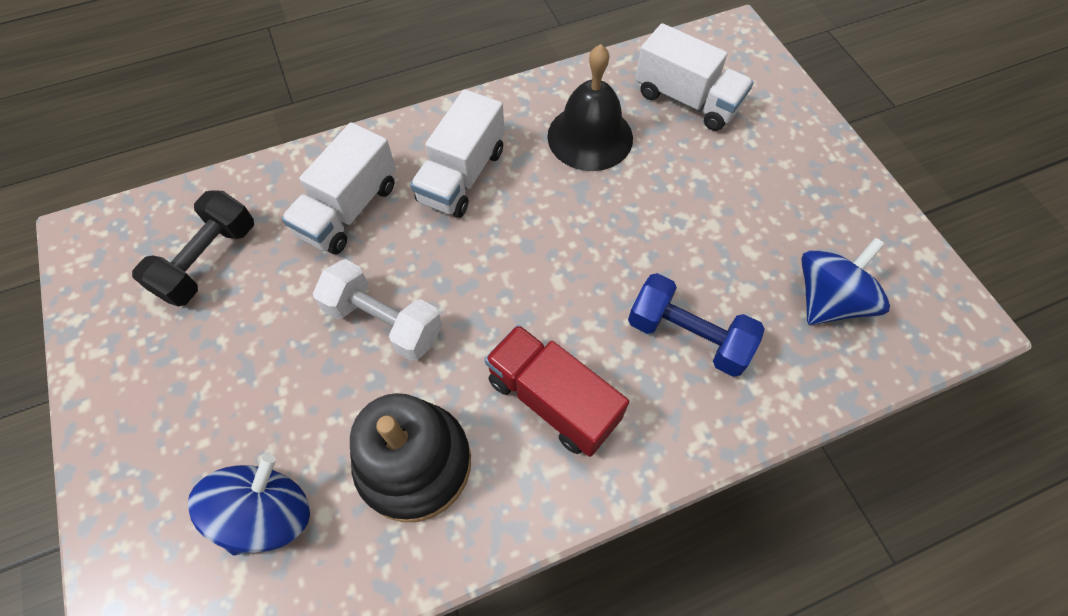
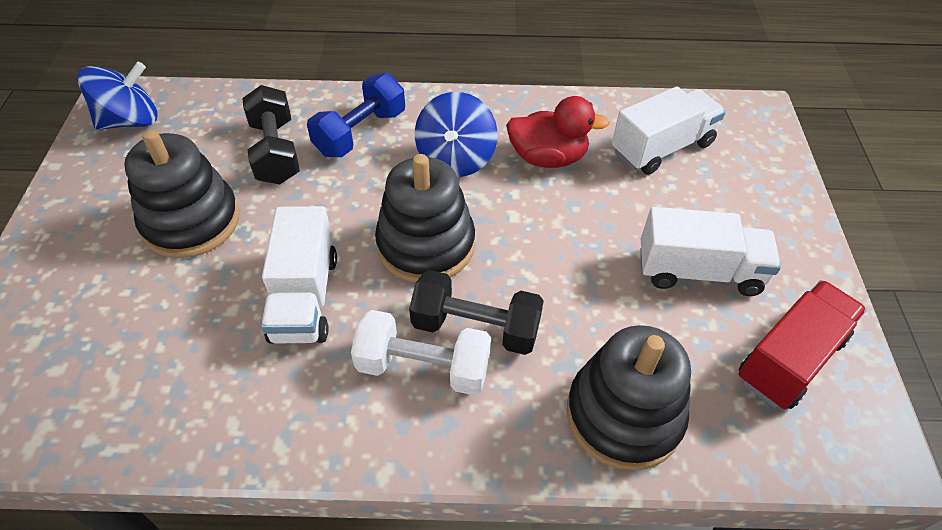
black bell: 1 -> 0
black dumbbell: 1 -> 2
black stacking toy: 1 -> 3
red duck: 0 -> 1

